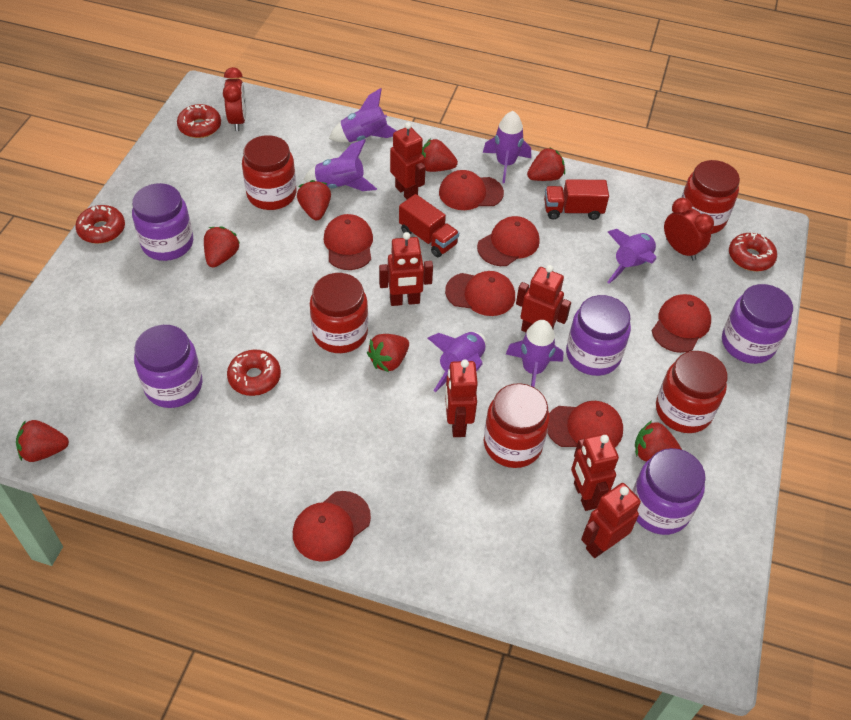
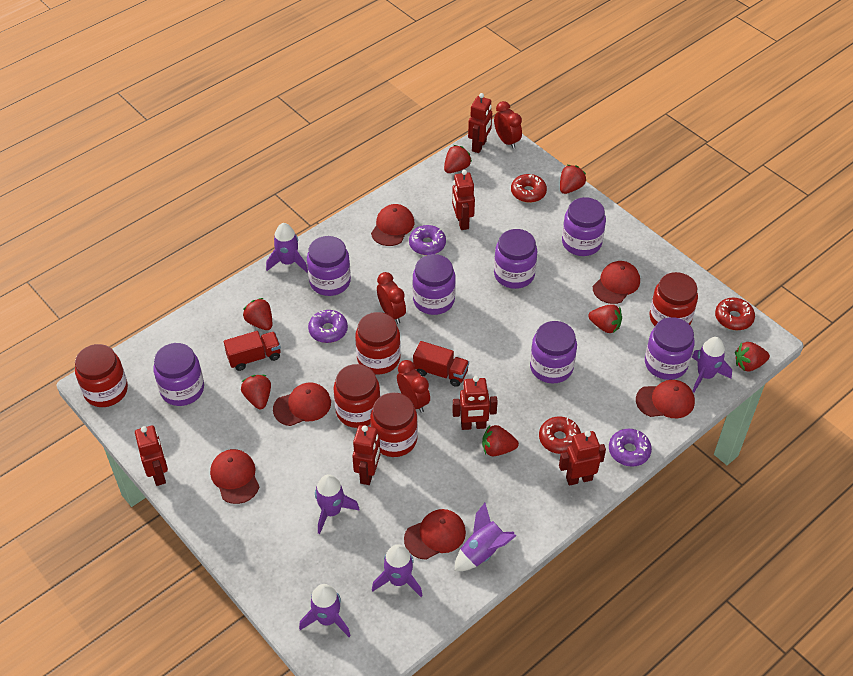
purple donut: 0 -> 3
purple jar: 5 -> 7
red cap: 7 -> 6
red clock: 2 -> 3
red donut: 4 -> 3

